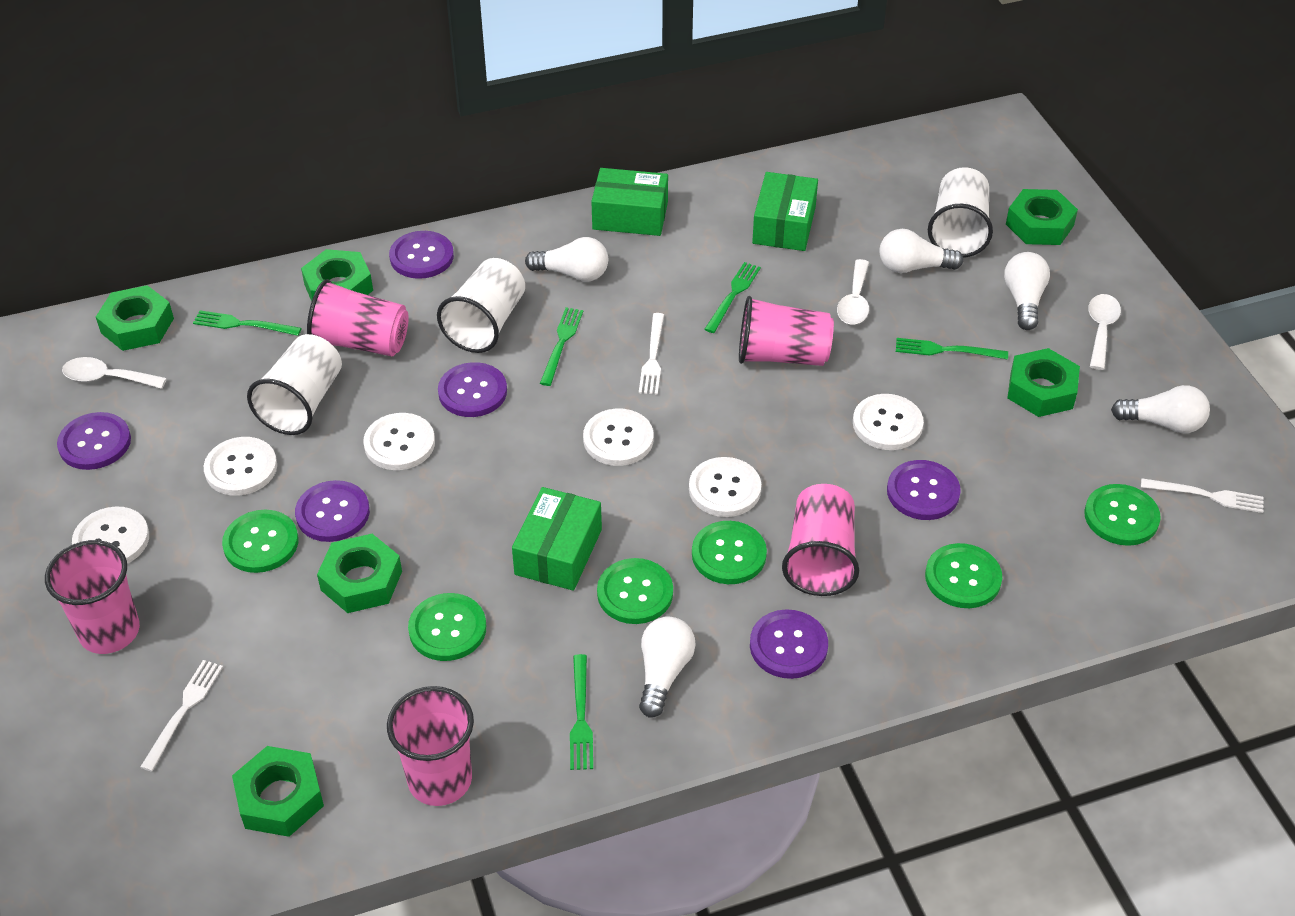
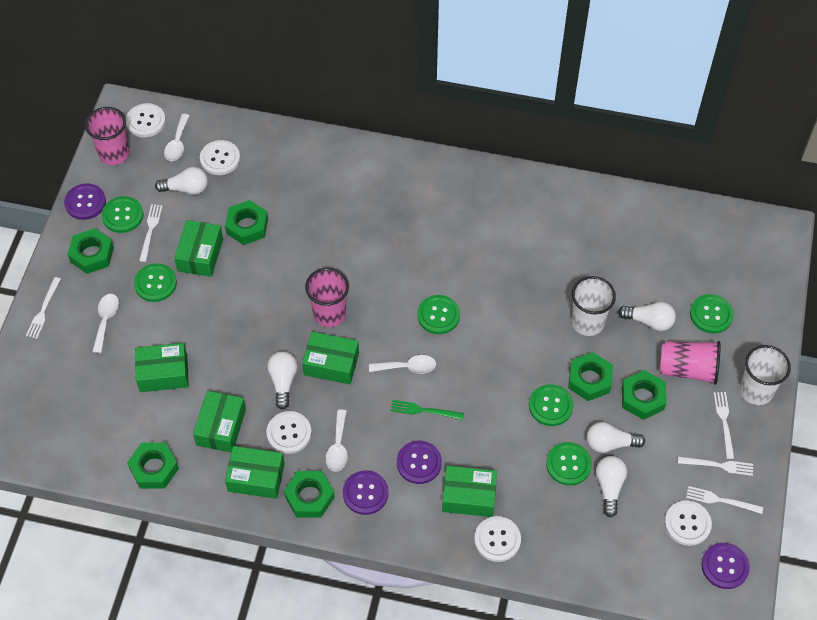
green box: 3 -> 6
green fork: 5 -> 1
pink cup: 5 -> 3
purple button: 6 -> 4
white button: 6 -> 5
white cup: 3 -> 2
white fork: 3 -> 5
white spoon: 3 -> 4

